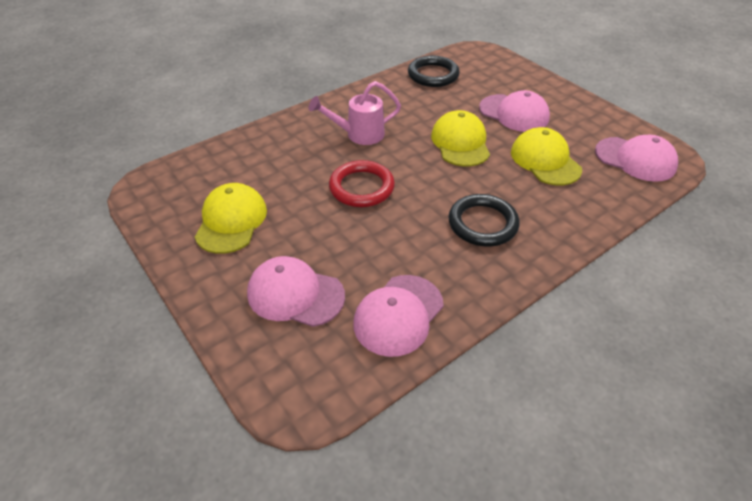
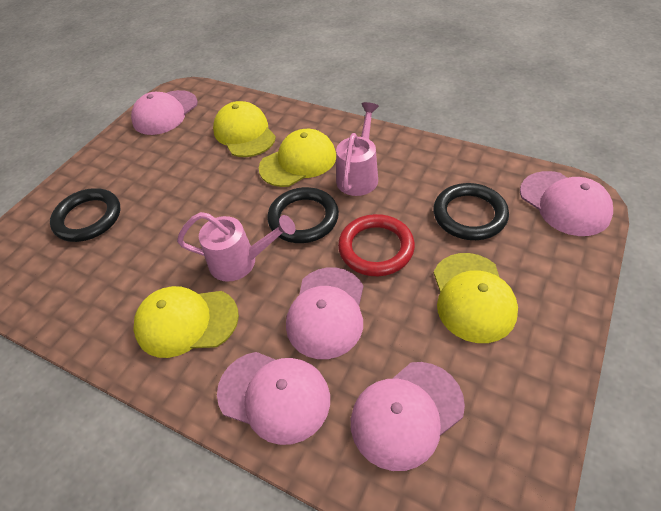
black ring: 2 -> 3
pink cap: 4 -> 5
pink watering can: 1 -> 2
yellow cap: 3 -> 4

